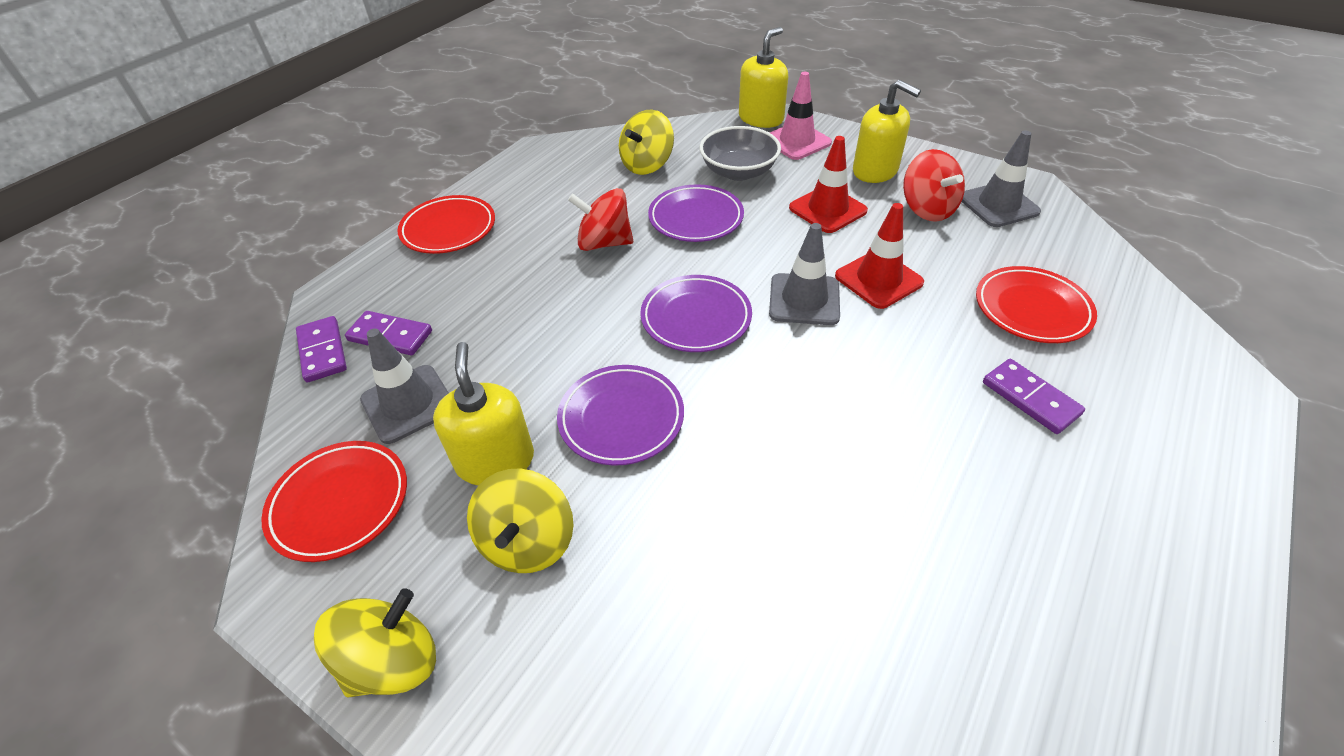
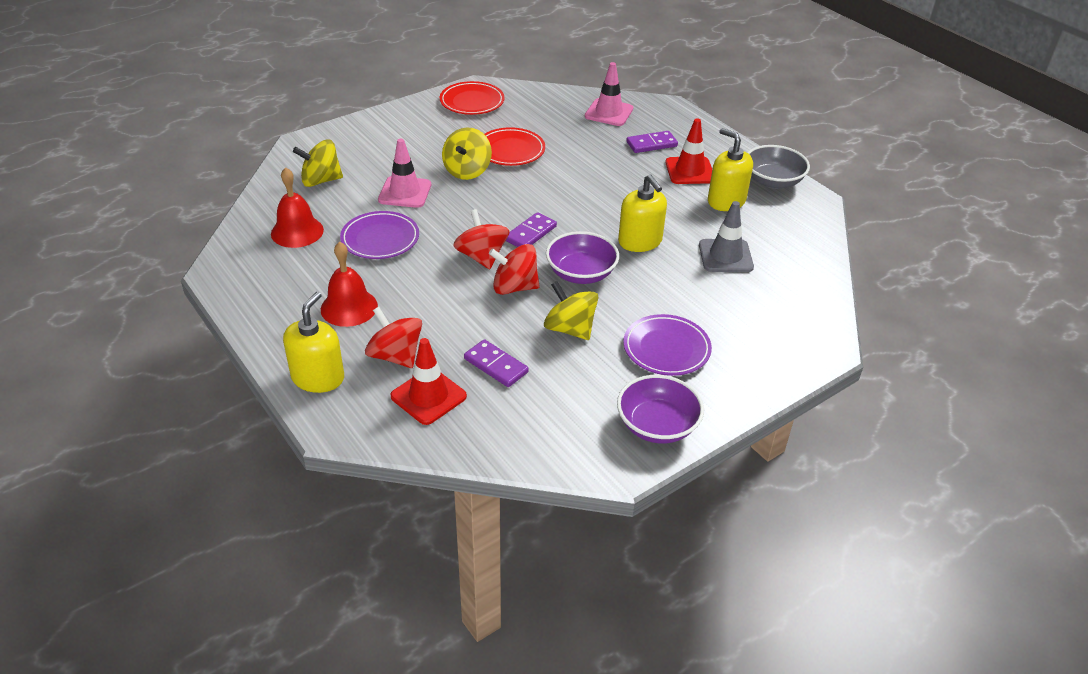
grey traffic cone: 3 -> 1
pink traffic cone: 1 -> 2
purple bowl: 0 -> 2
purple plate: 3 -> 2
red bell: 0 -> 2
red plate: 3 -> 2
red spinning top: 2 -> 3

